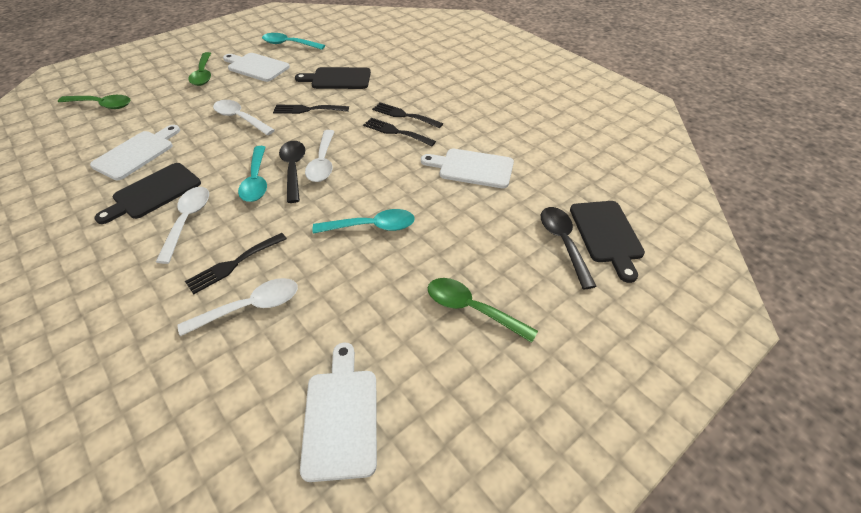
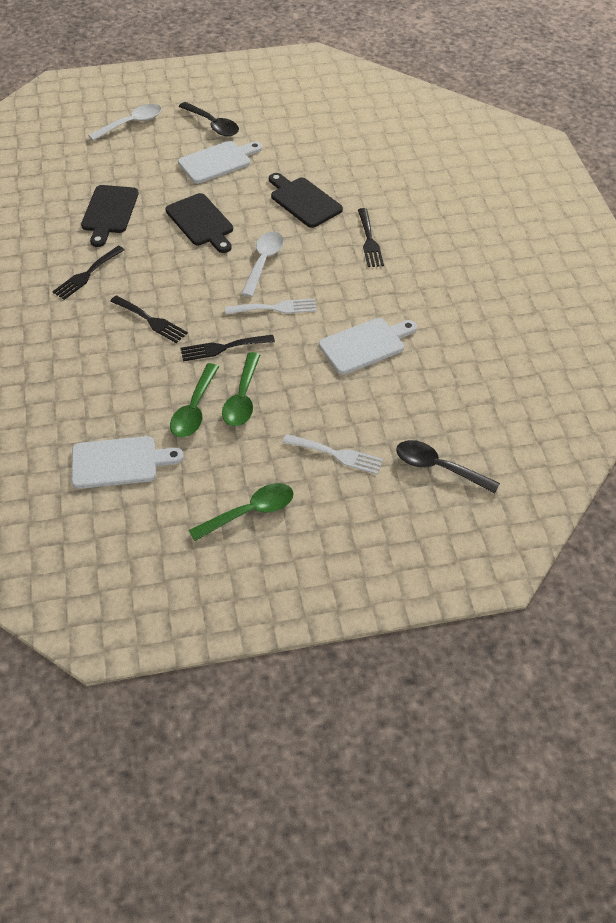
turquoise spoon: 3 -> 0
white cutting board: 4 -> 3
white fork: 0 -> 2
white spoon: 4 -> 2

